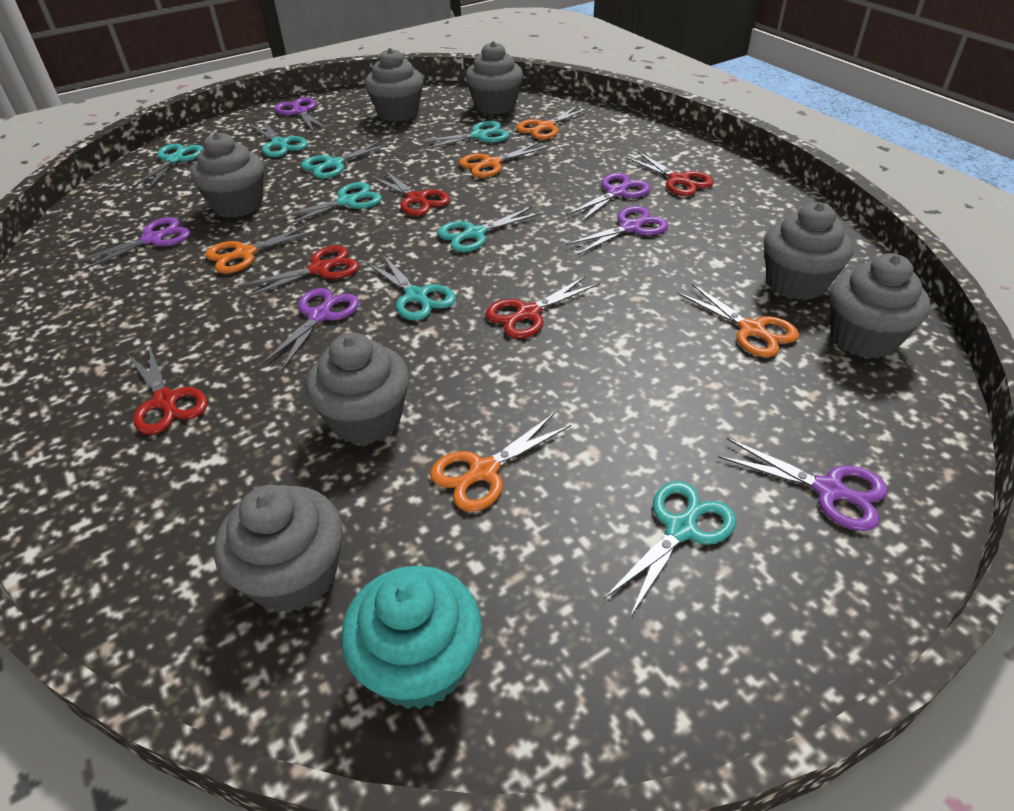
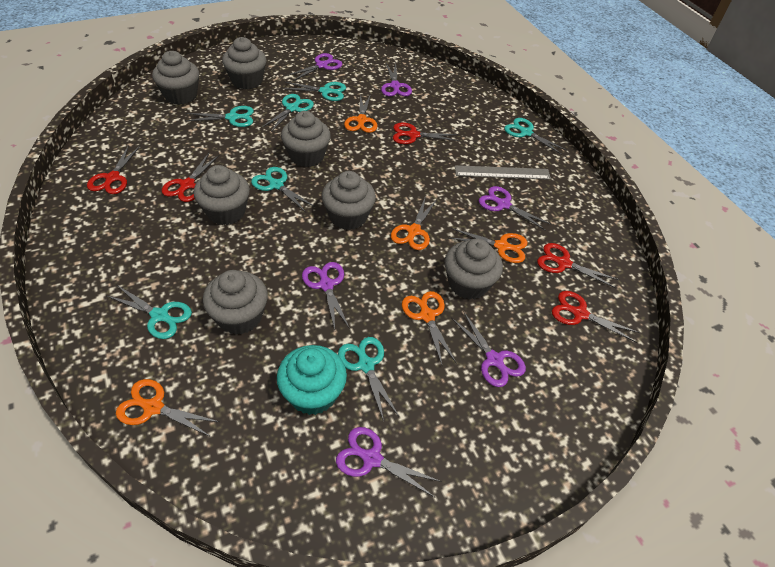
grey ruler: 0 -> 1
turquoise scissors: 8 -> 7

